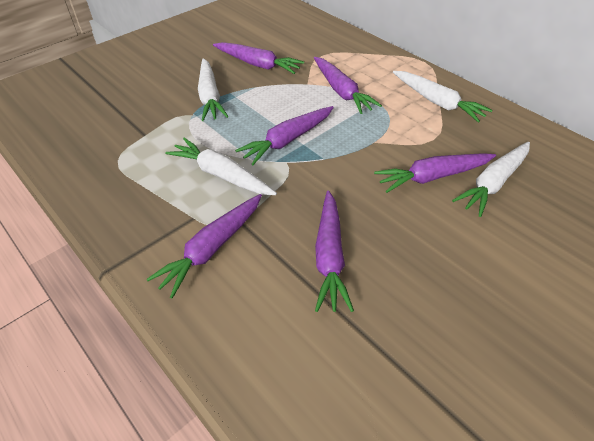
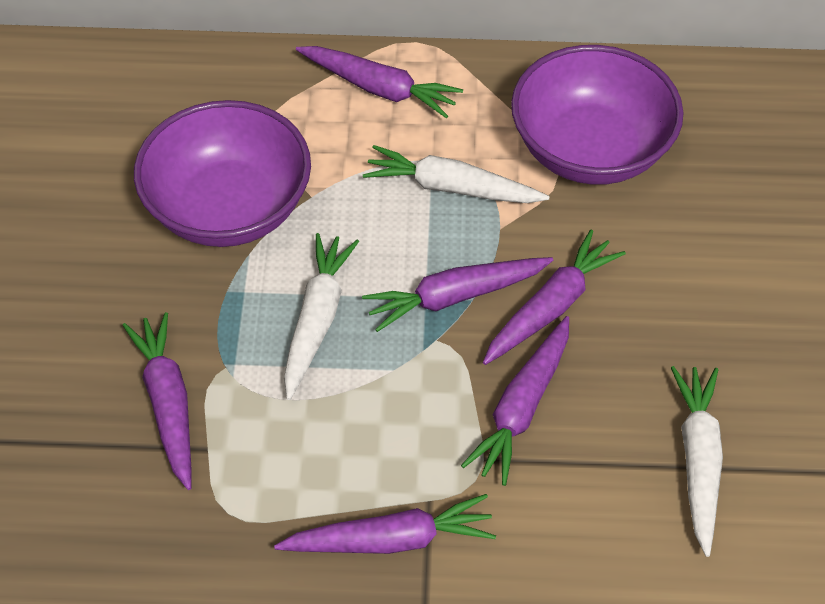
purple bowl: 0 -> 2
white carrot: 4 -> 3

